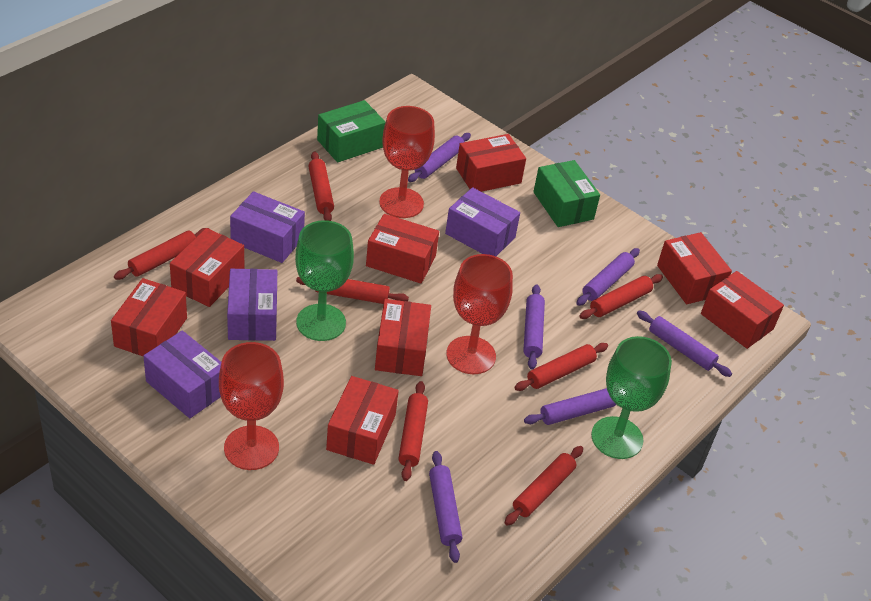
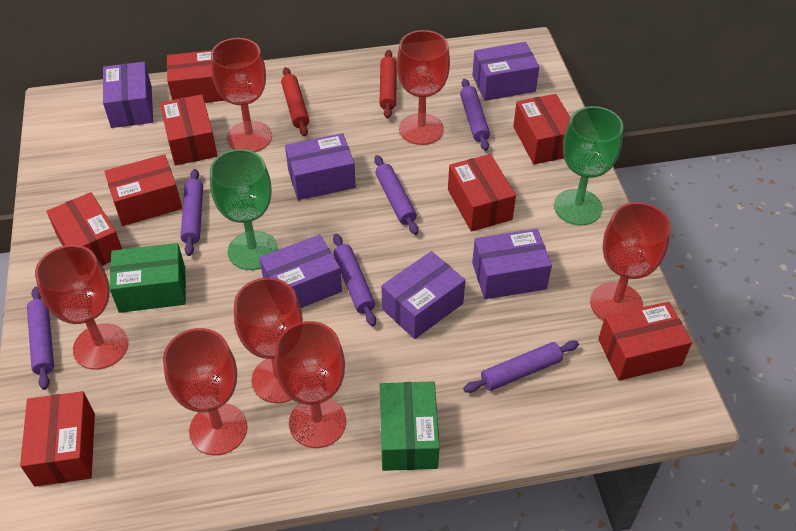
purple box: 4 -> 6
red goblet: 3 -> 7
red rolling pin: 7 -> 2

